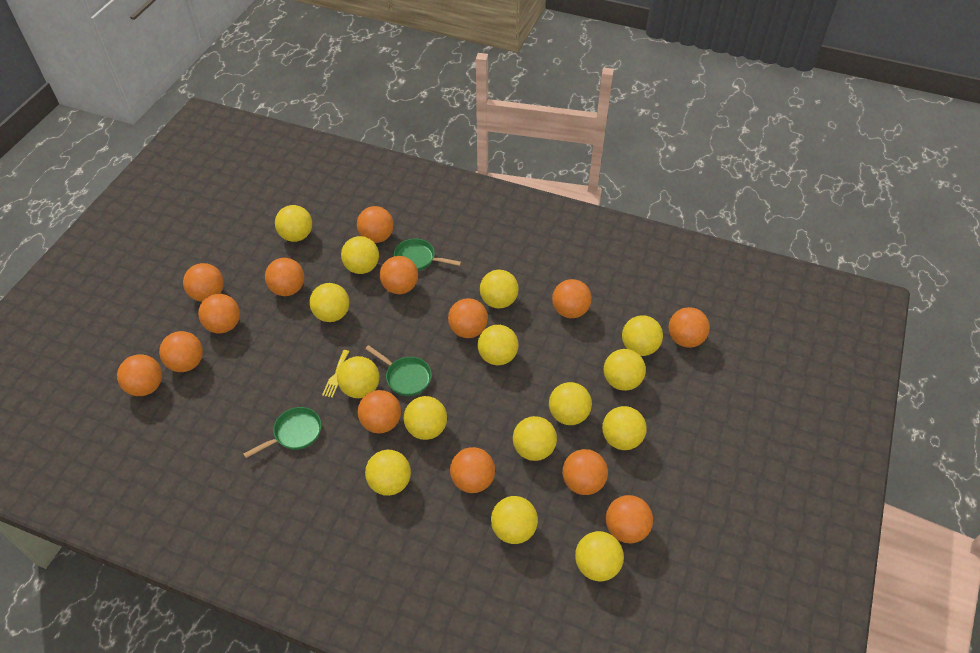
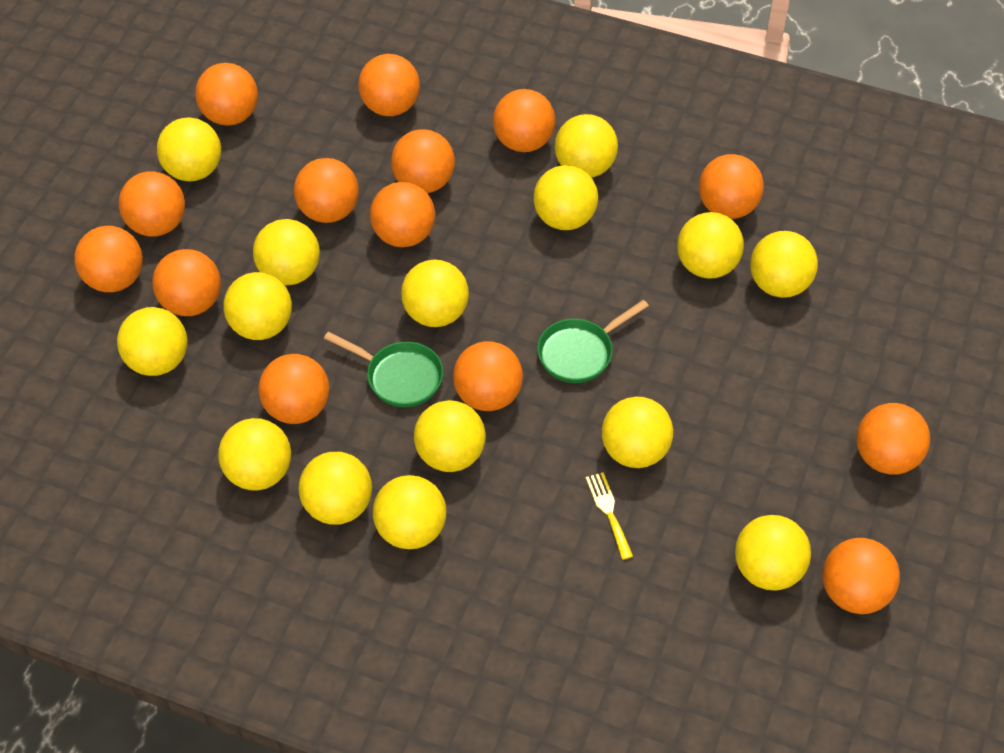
green pan: 3 -> 2

